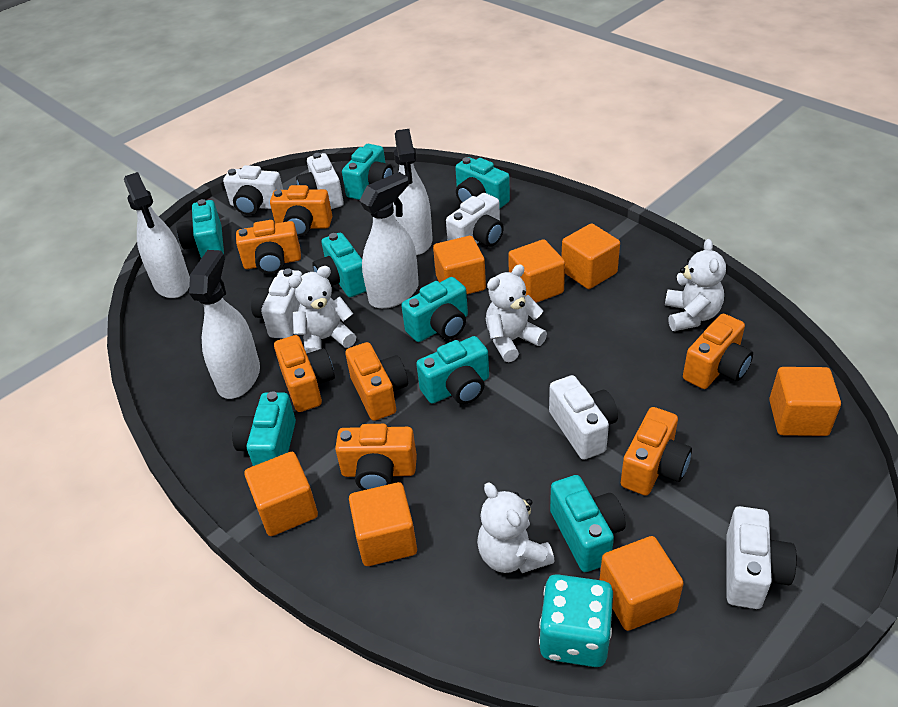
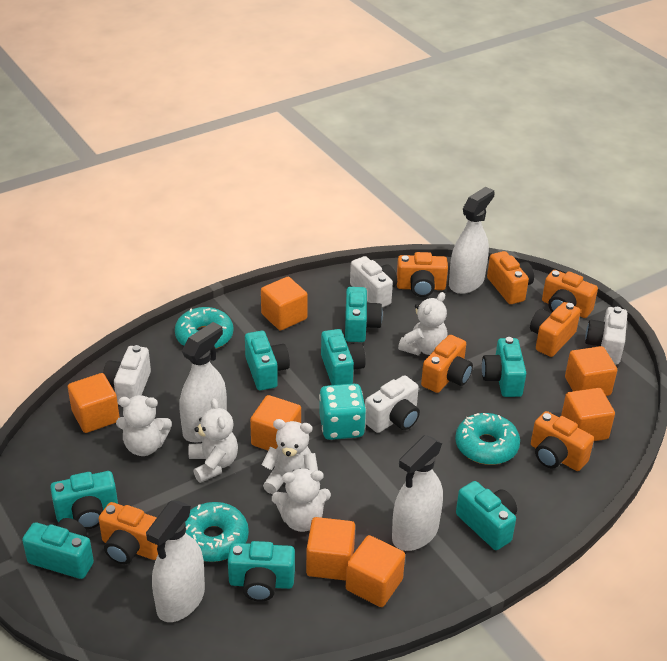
turquoise donut: 0 -> 3
white camera: 6 -> 4
white teddy bear: 4 -> 5

